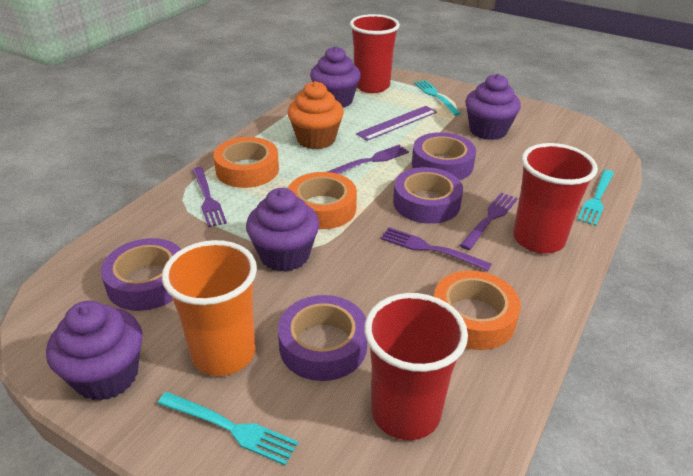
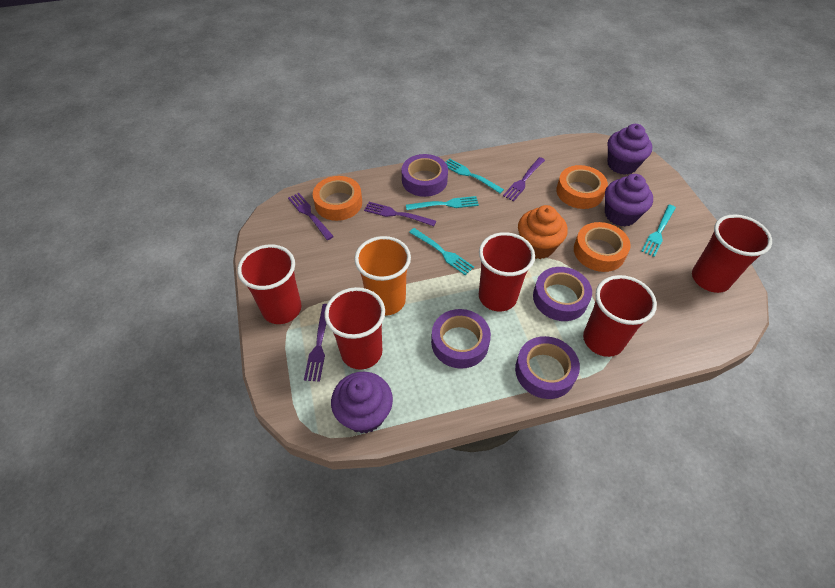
purple cupcake: 4 -> 3
purple ruler: 1 -> 0
red cup: 3 -> 5
turquoise fork: 3 -> 4

